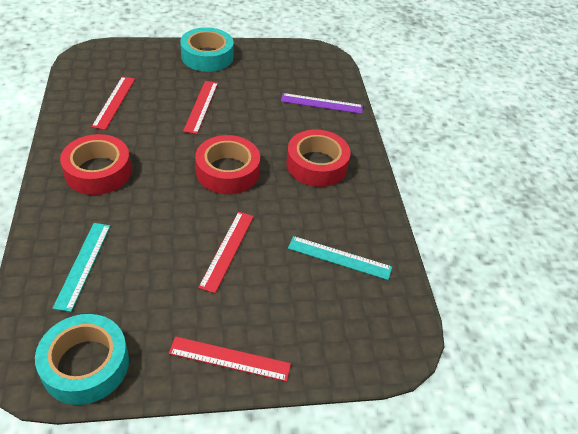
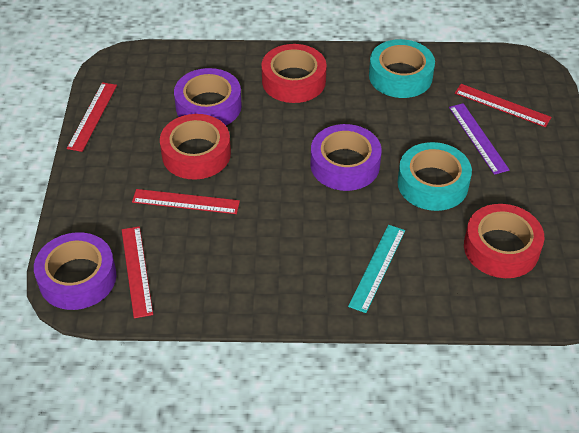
purple tape: 0 -> 3
turquoise ruler: 2 -> 1

